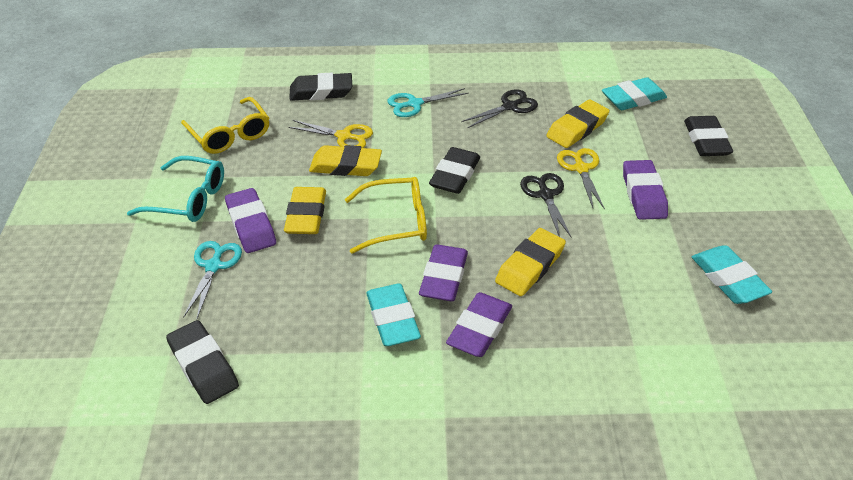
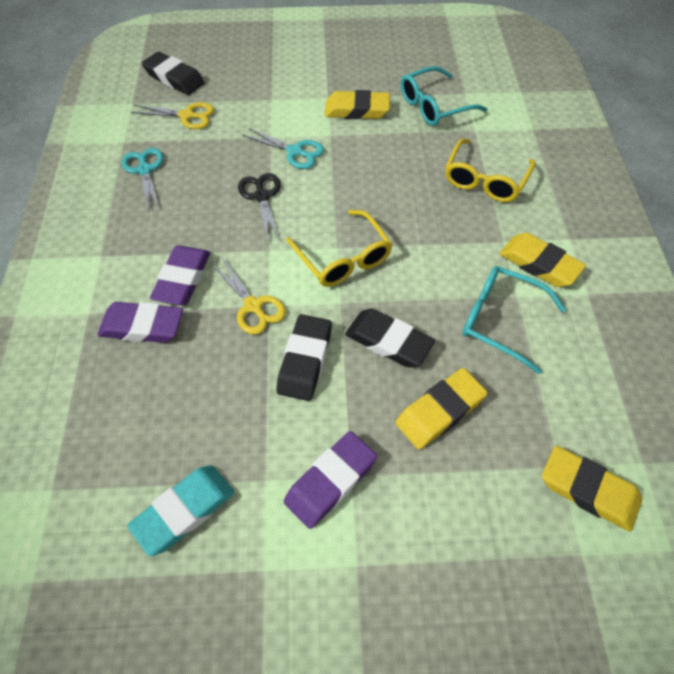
black eraser: 4 -> 3
black scissors: 2 -> 1
purple eraser: 4 -> 3
turquoise eraser: 3 -> 1
turquoise glasses: 1 -> 2

